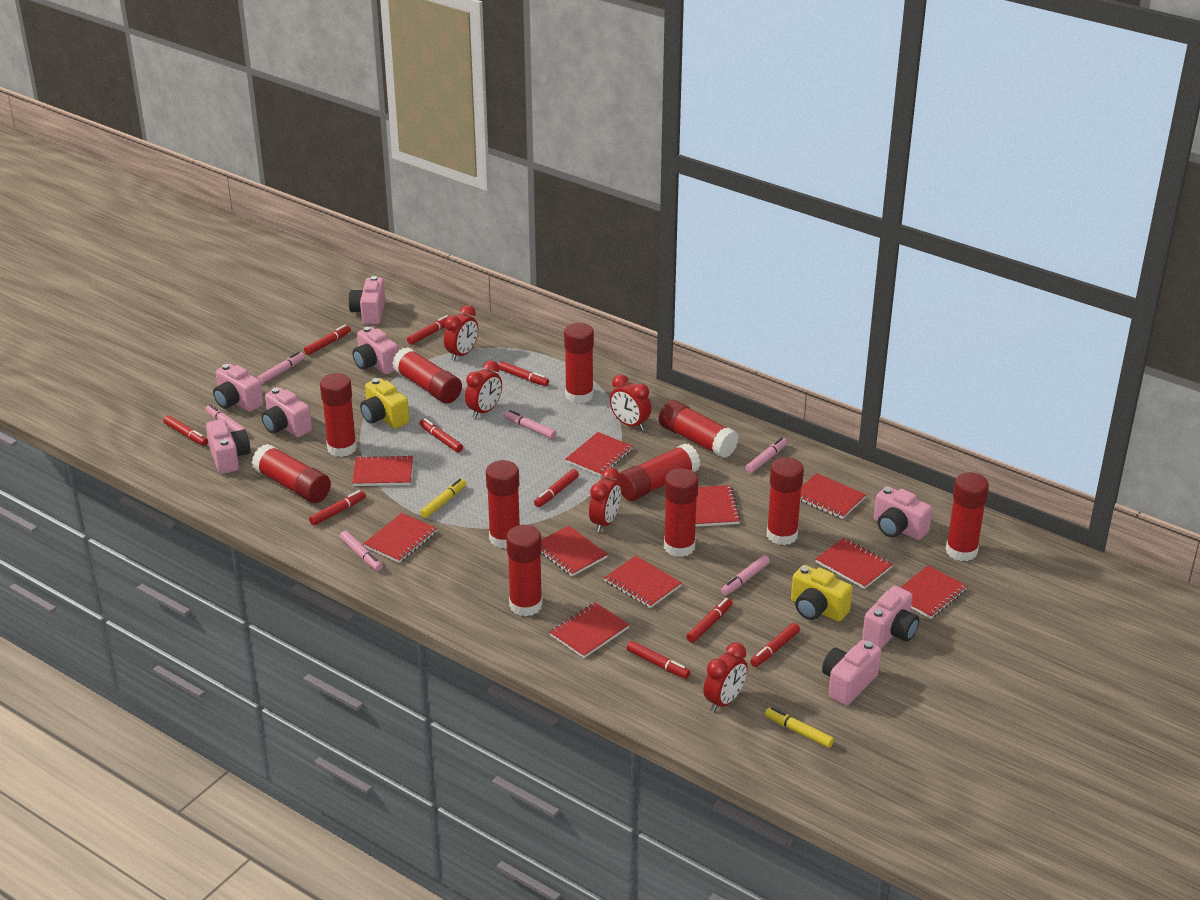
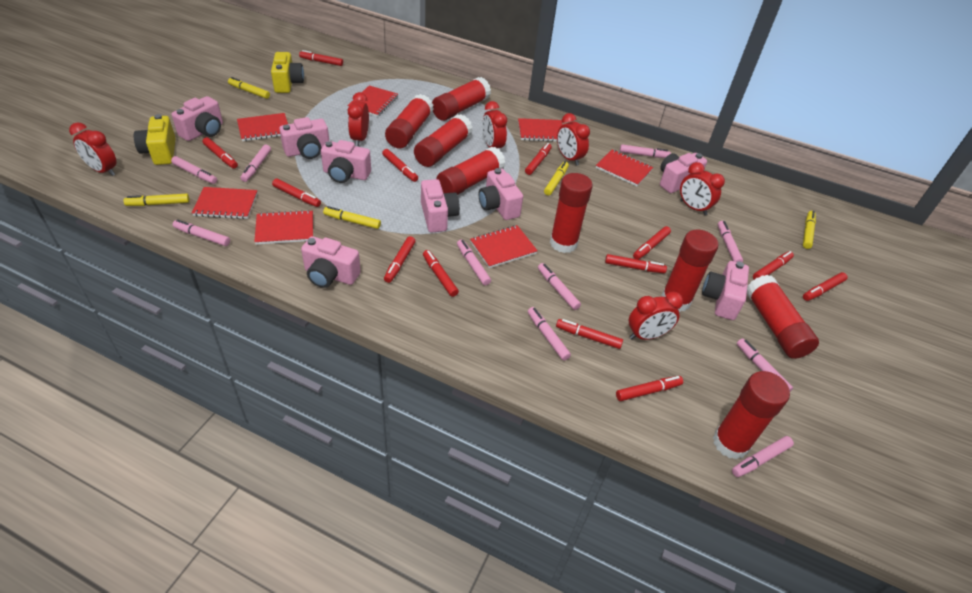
pink marker: 6 -> 10
red clock: 5 -> 6
red glue stick: 11 -> 8
red marker: 10 -> 13
red notebook: 10 -> 7
yellow marker: 2 -> 5

